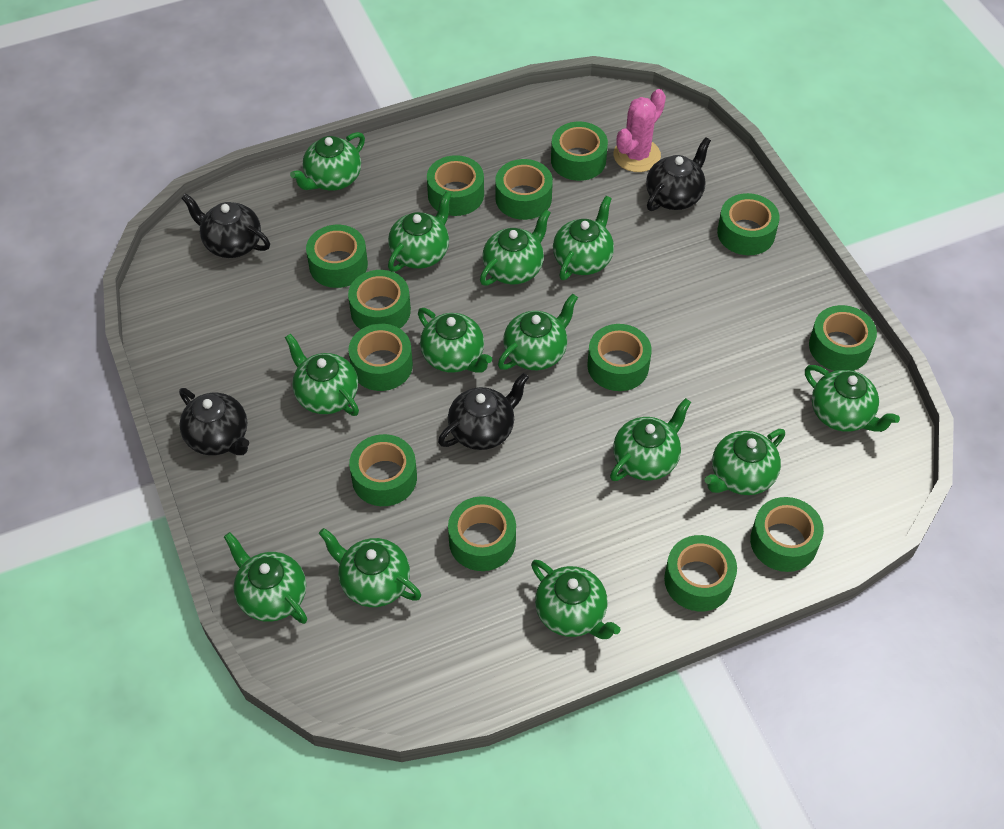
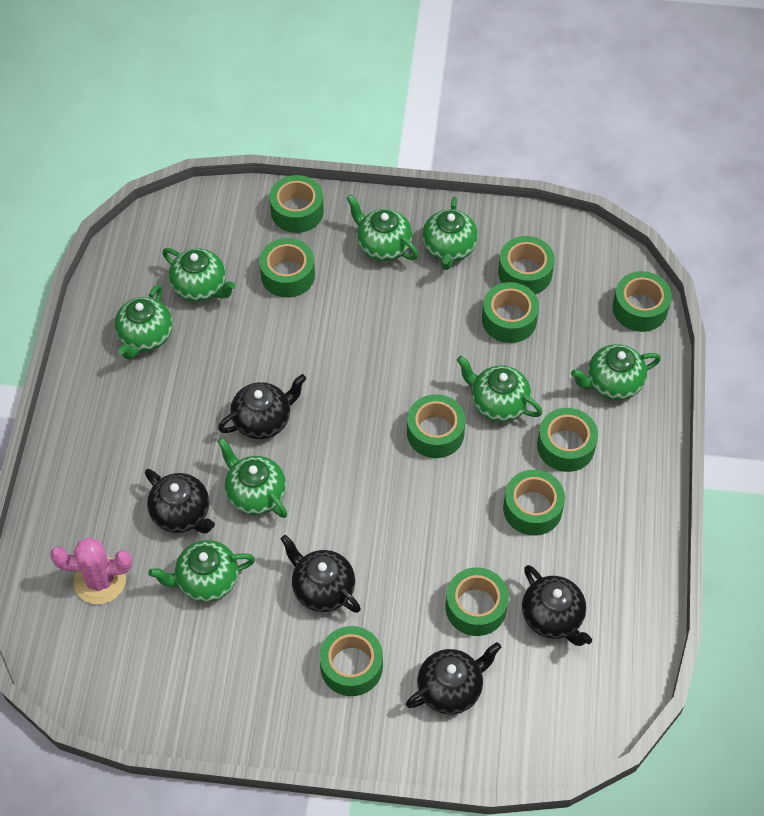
black teapot: 4 -> 5
green tape: 13 -> 10
green teapot: 13 -> 8

